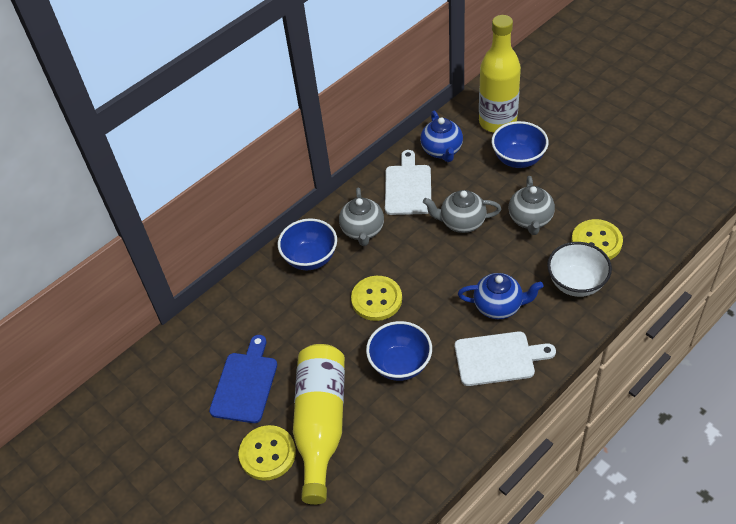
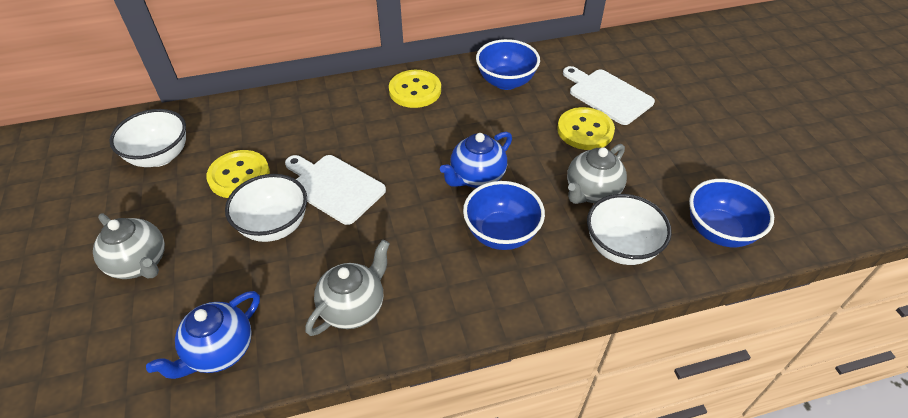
blue cutting board: 1 -> 0
white bowl: 1 -> 3
yellow bottle: 2 -> 0

